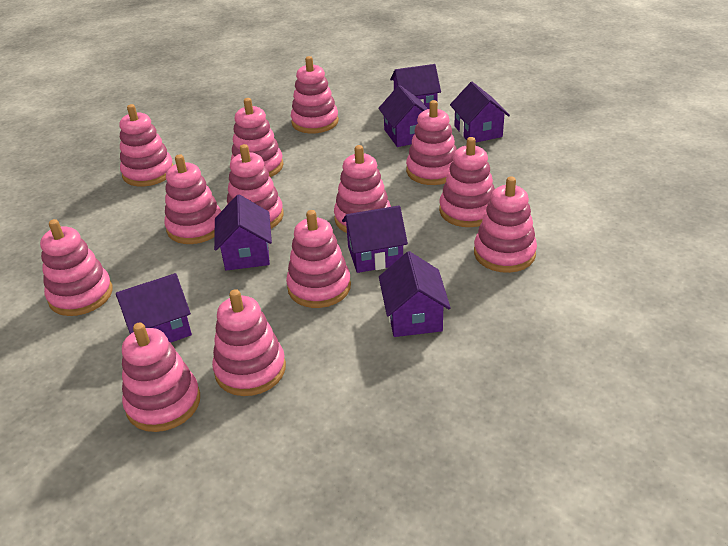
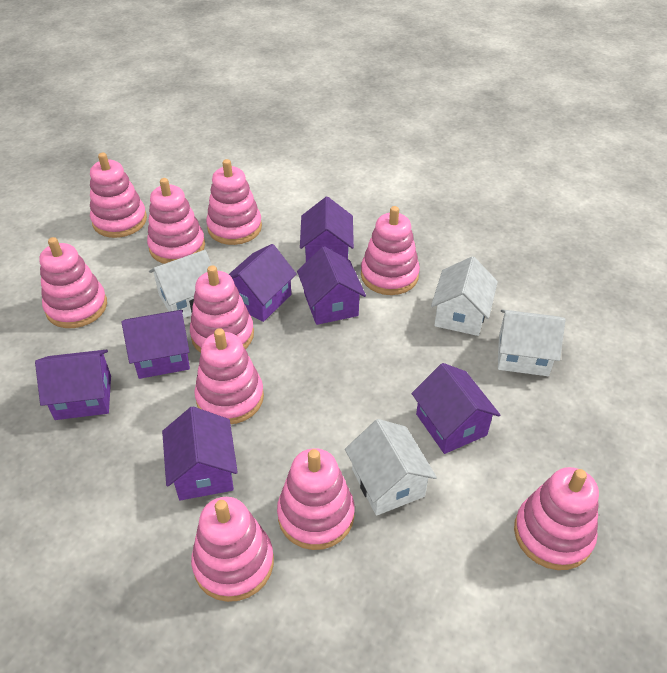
pink stacking toy: 13 -> 10
white house: 0 -> 4

